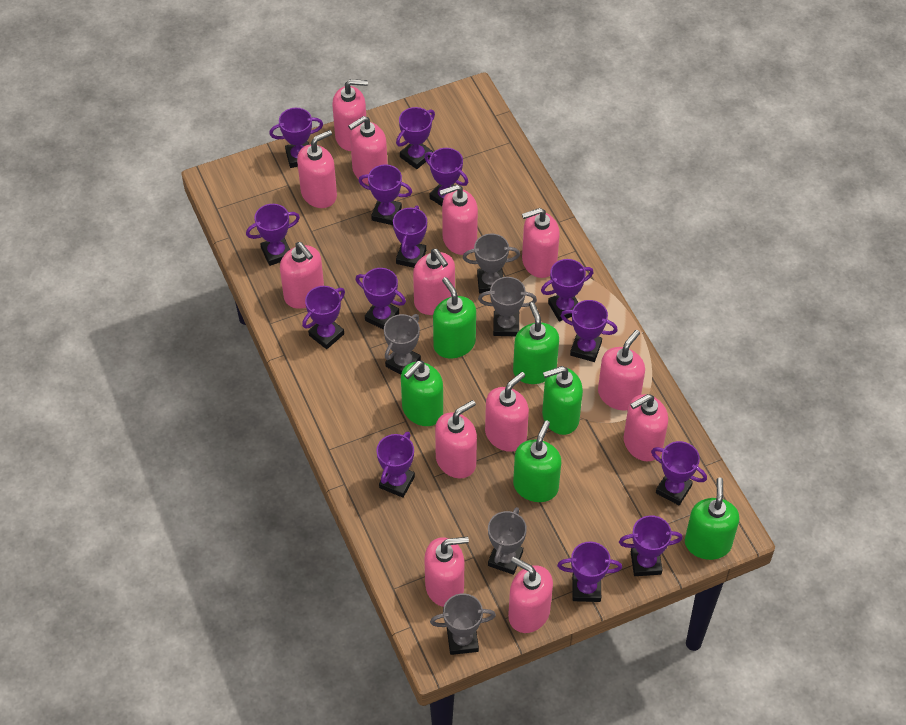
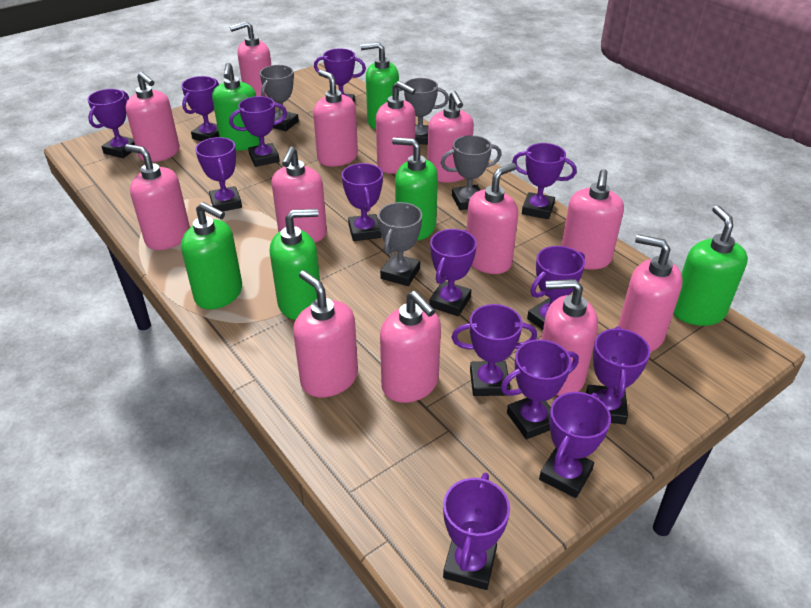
grey trophy: 5 -> 4

